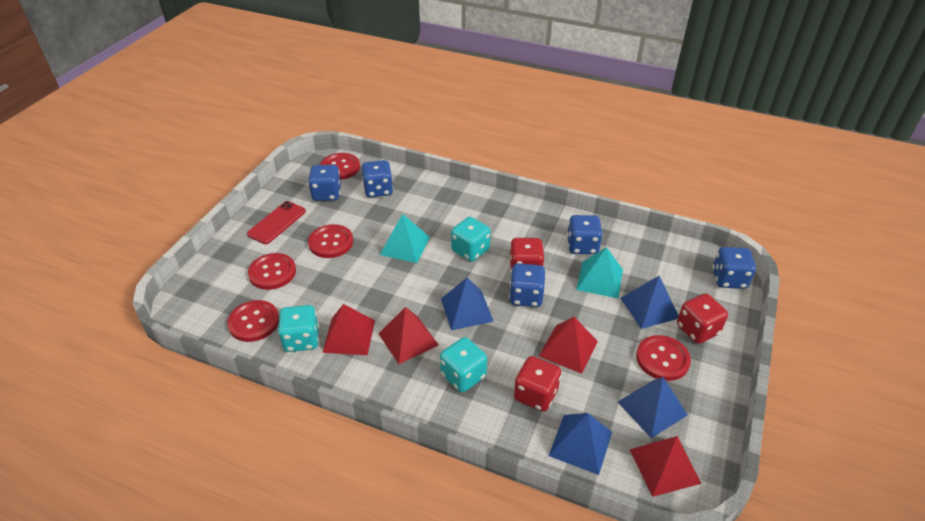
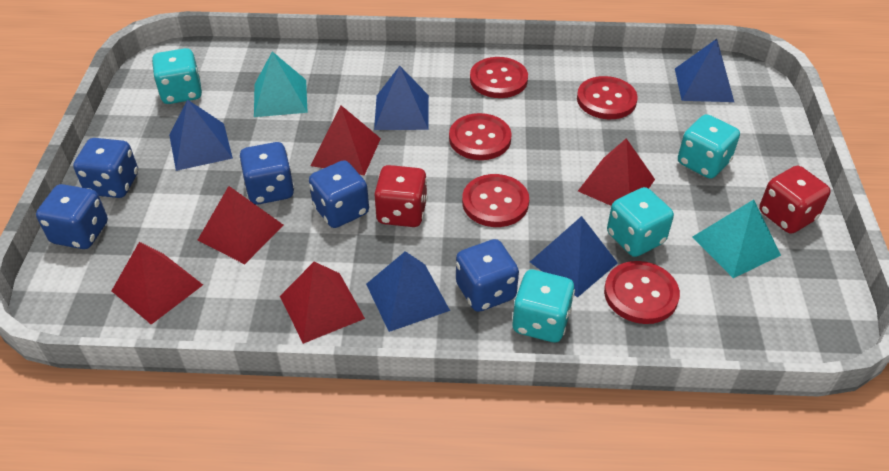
blue pyramid: 4 -> 5
red dice: 3 -> 2
red phone: 1 -> 0
red pyramid: 4 -> 5
turquoise dice: 3 -> 4

